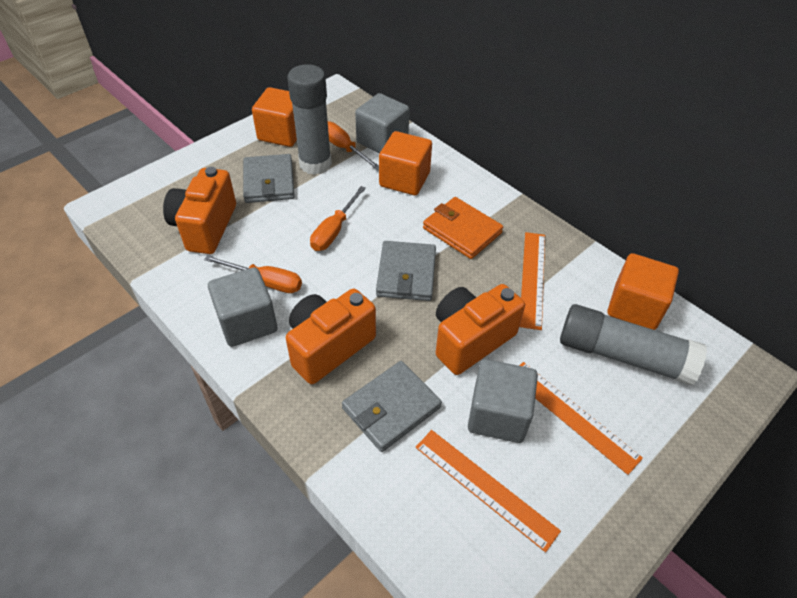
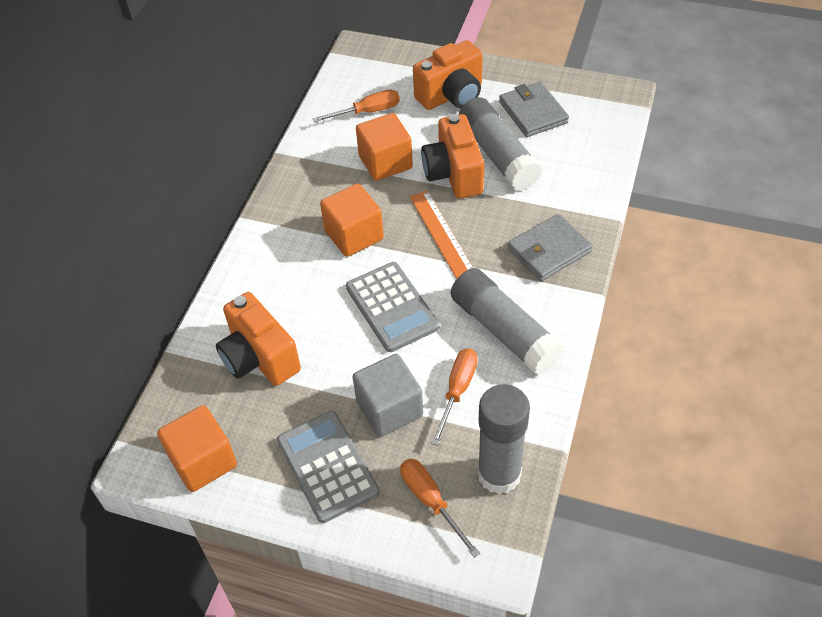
grey calculator: 0 -> 2
grey cube: 3 -> 1
grey glue stick: 2 -> 3
grey wallet: 3 -> 2
orange ruler: 3 -> 1
orange wallet: 1 -> 0

